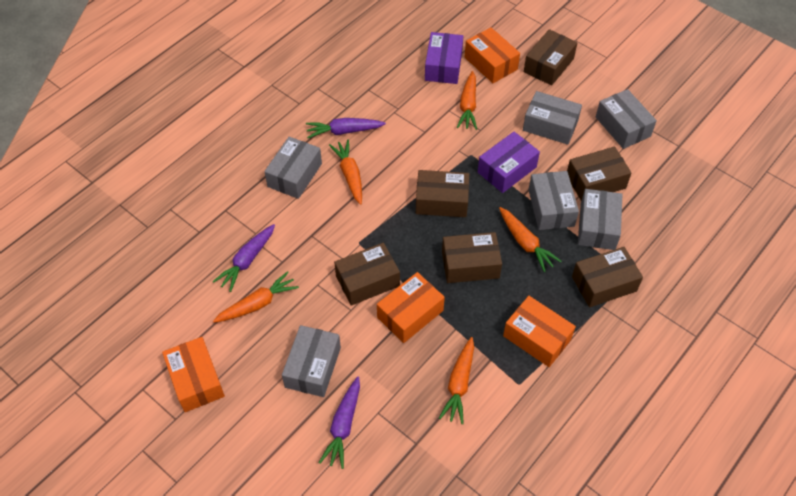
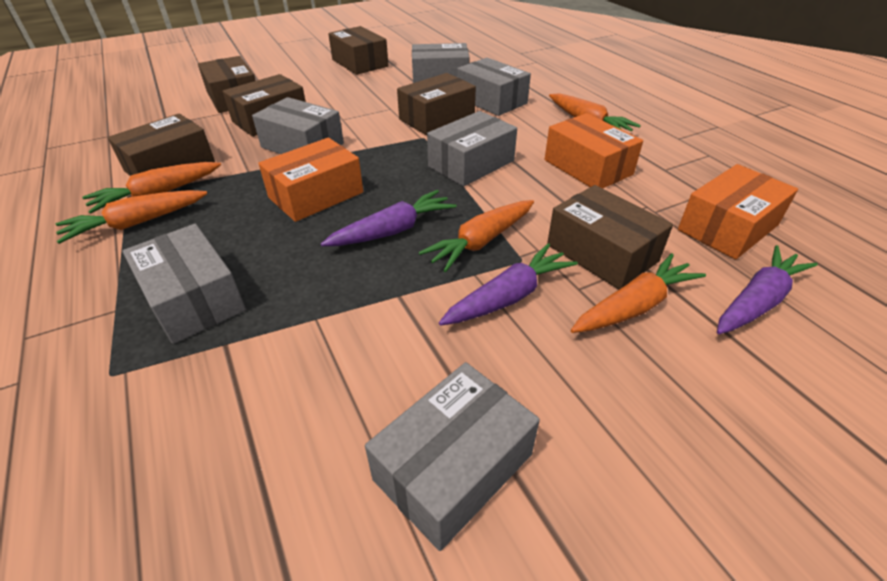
orange box: 4 -> 3
purple box: 2 -> 0

